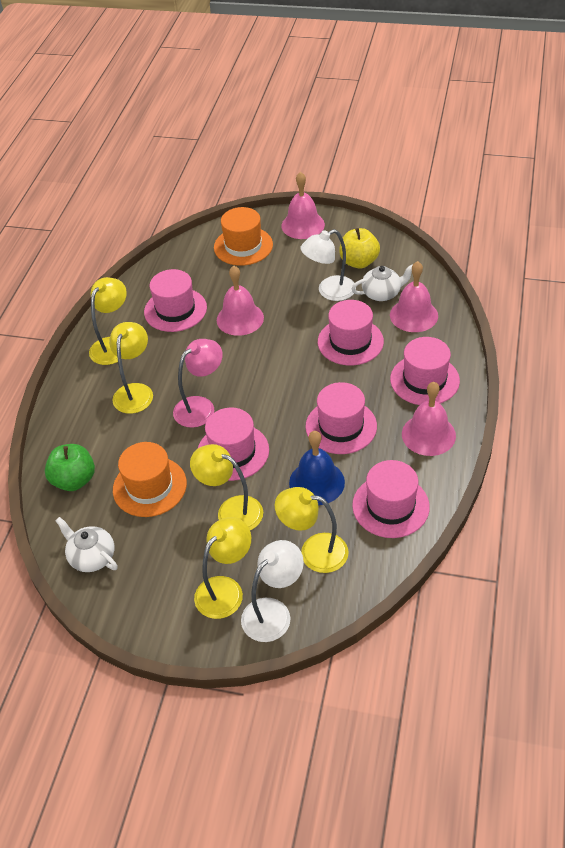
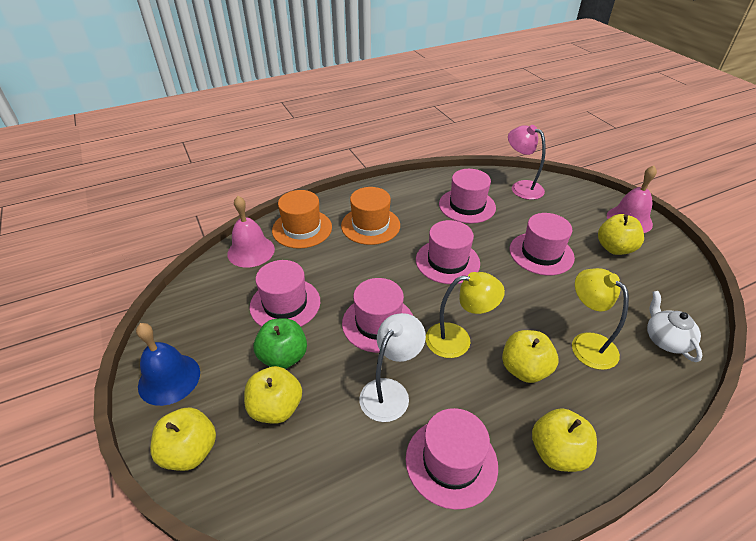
pink bell: 4 -> 2
white lamp: 2 -> 1
white teapot: 2 -> 1
yellow apple: 1 -> 5
yellow lamp: 5 -> 2

